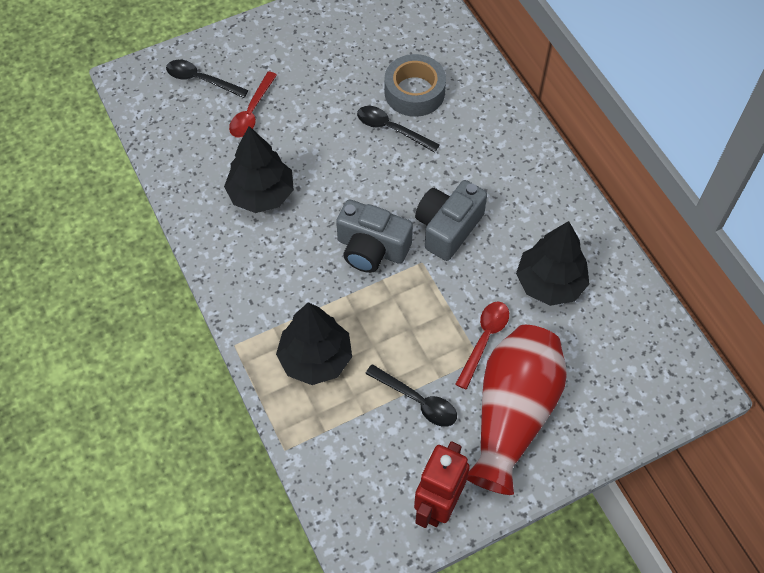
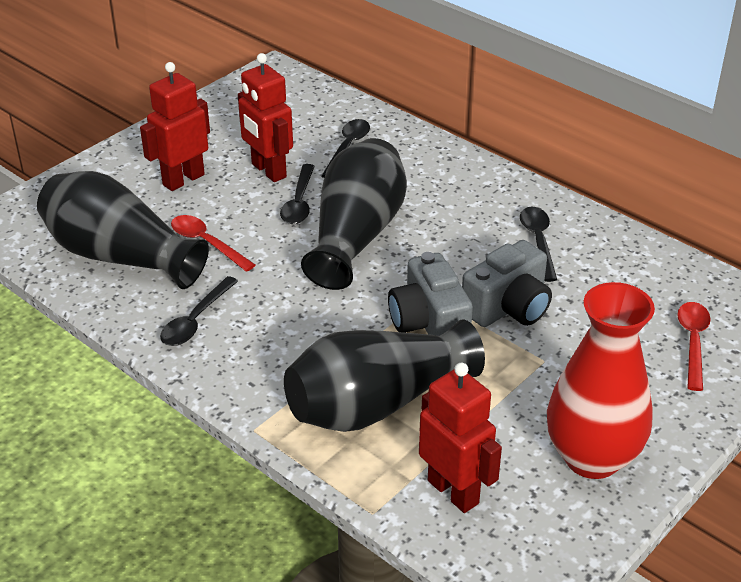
black spoon: 3 -> 4
black tree: 3 -> 0
black vase: 0 -> 3
grey tape: 1 -> 0
red robot: 1 -> 3

